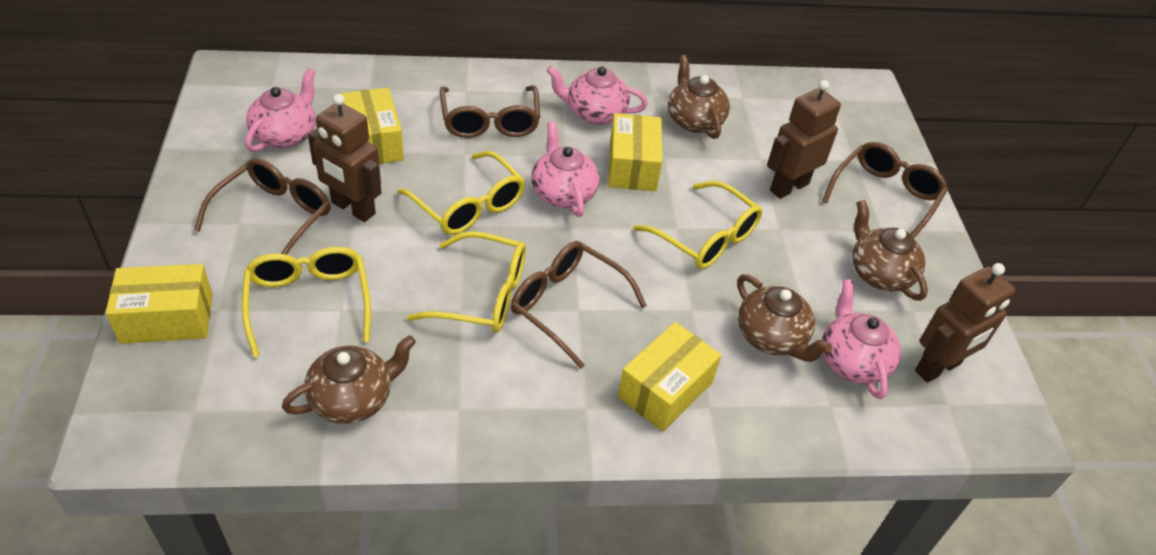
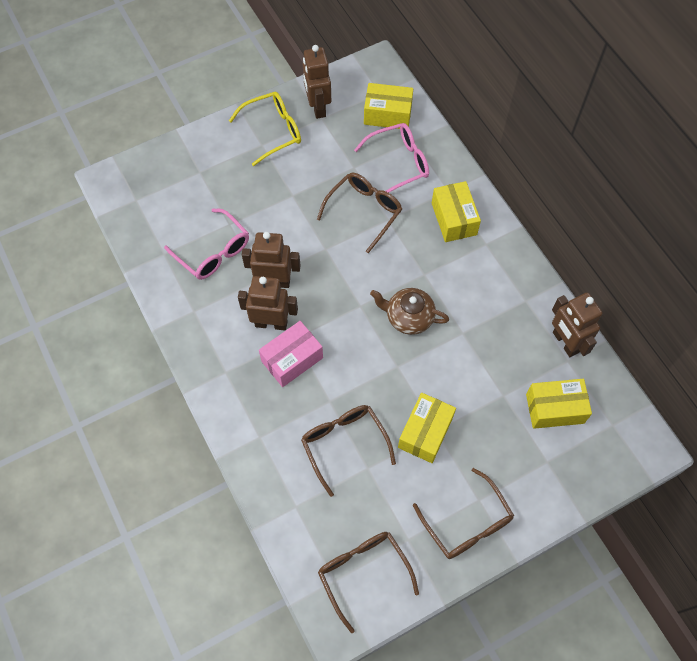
brown robot: 3 -> 4
brown teapot: 4 -> 1
pink box: 0 -> 1
pink glasses: 0 -> 2
pink teapot: 4 -> 0
yellow glasses: 4 -> 1

